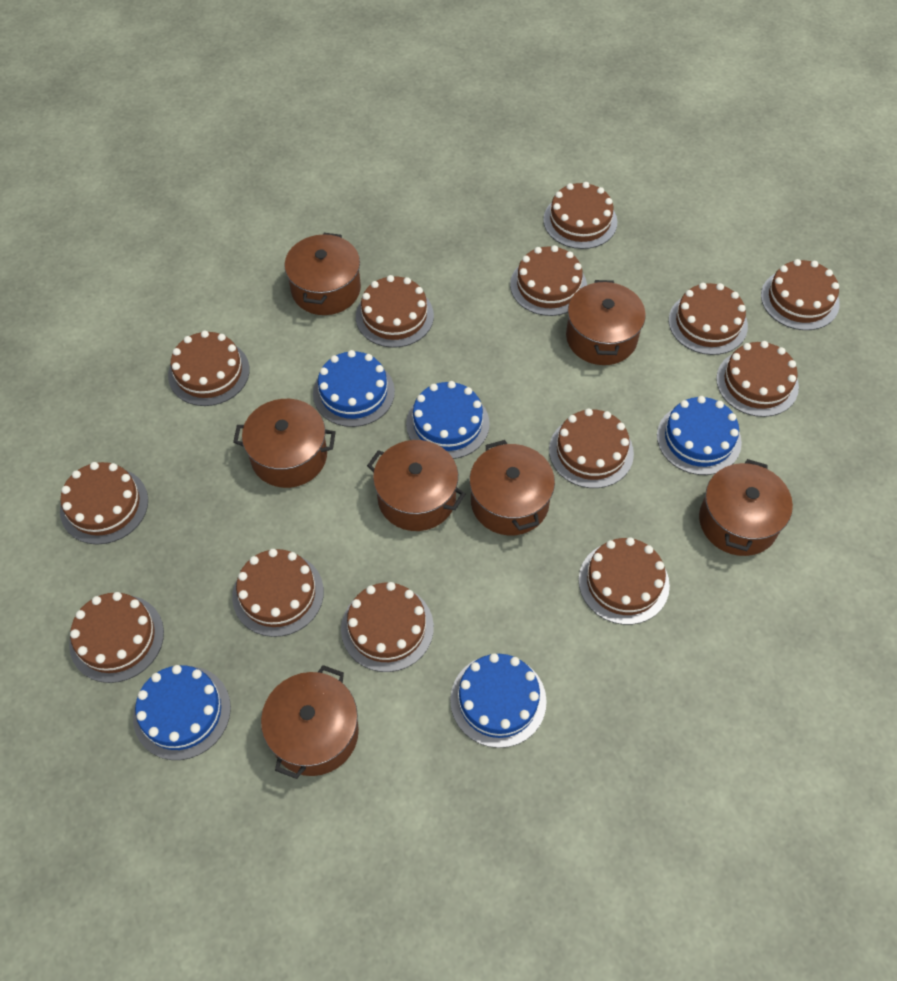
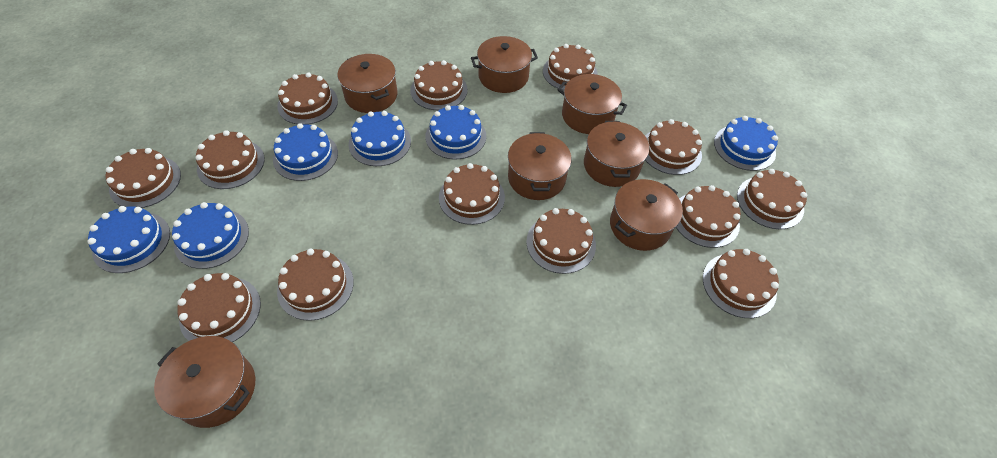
blue cake: 5 -> 6

